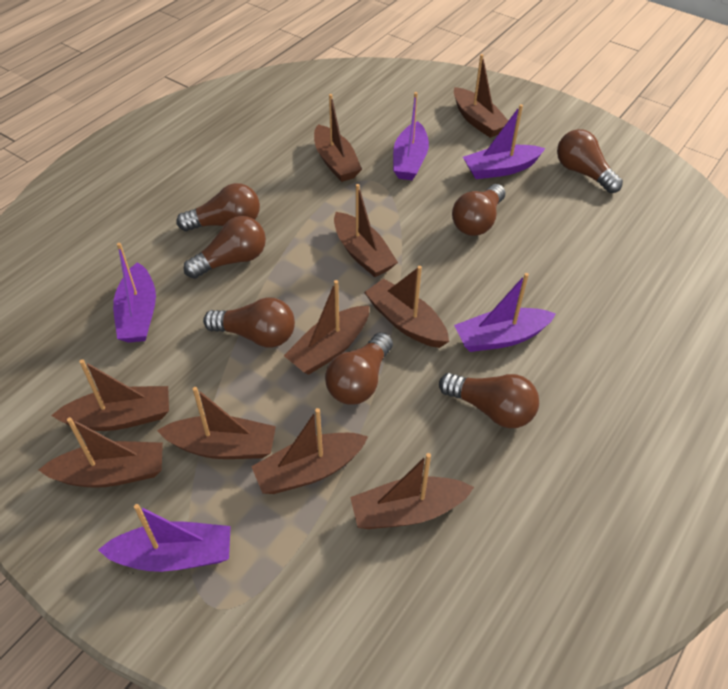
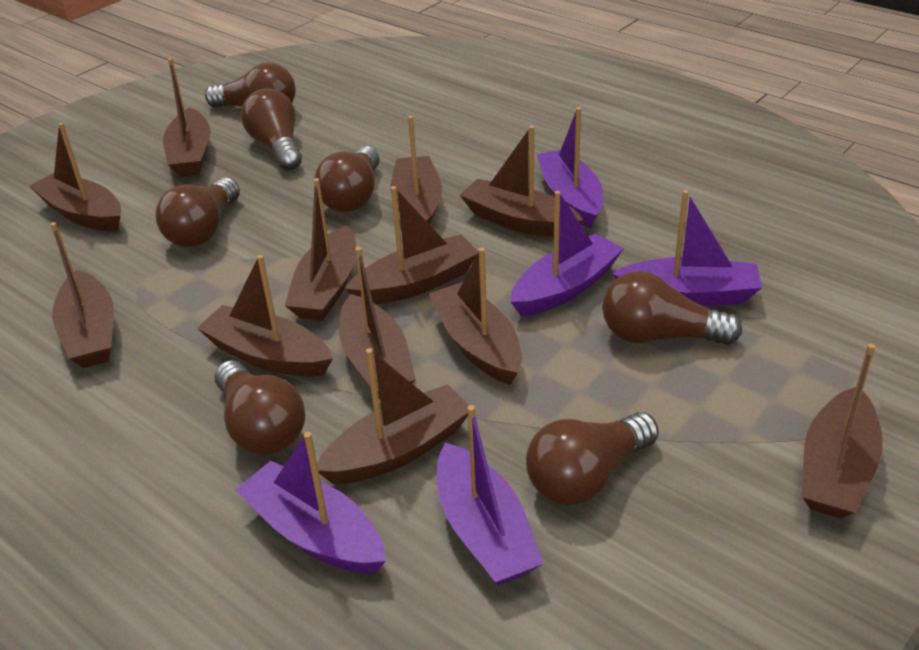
brown boat: 10 -> 12

